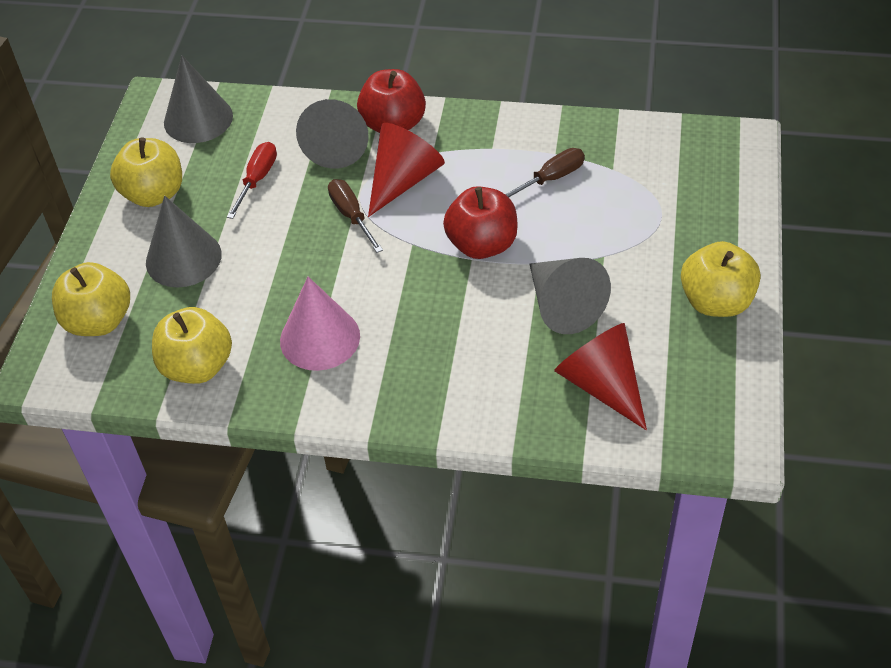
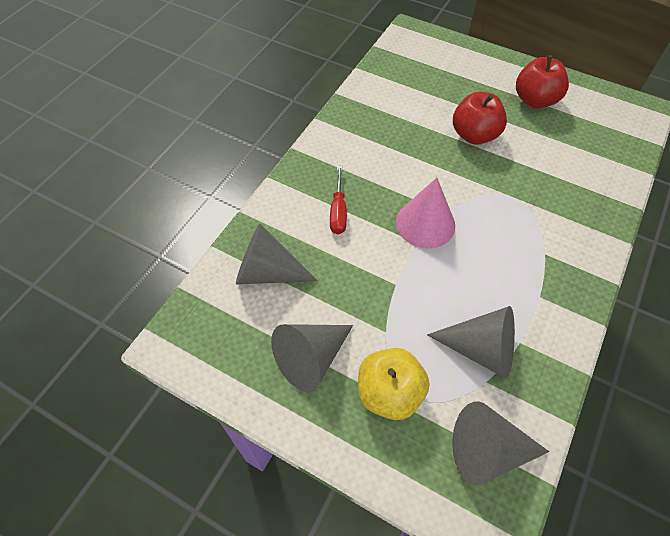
brown screwdriver: 2 -> 0
red cone: 2 -> 0
yellow apple: 4 -> 1

